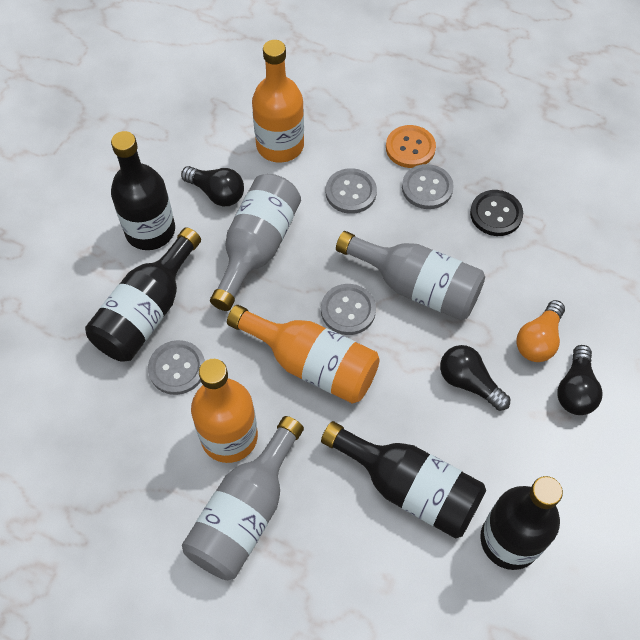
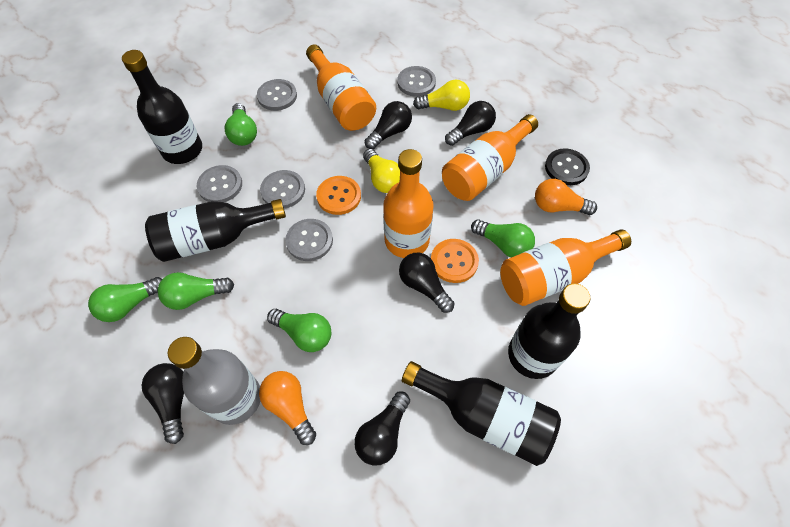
black light bulb: 3 -> 5
green light bulb: 0 -> 5
grey bottle: 3 -> 1
grey button: 4 -> 5
orange bottle: 3 -> 4
orange button: 1 -> 2
orange light bulb: 1 -> 2
yellow light bulb: 0 -> 2

